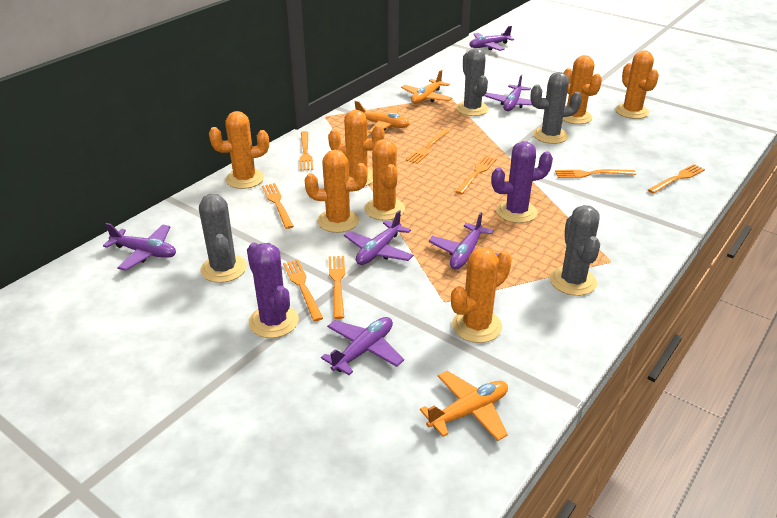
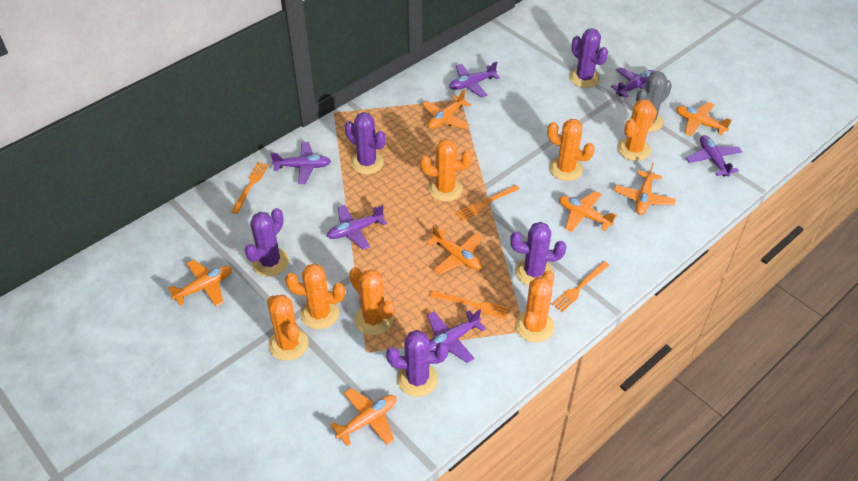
grey cactus: 4 -> 1
orange fork: 8 -> 4
orange plane: 3 -> 7
purple cactus: 2 -> 5

